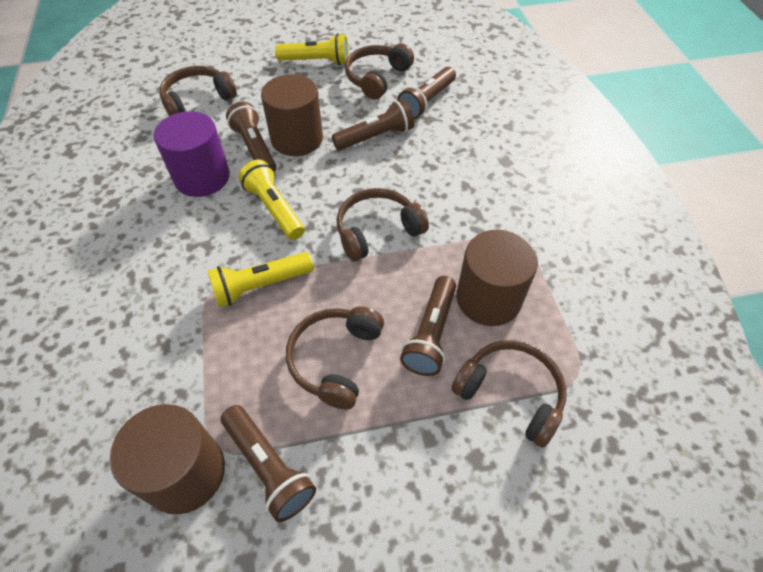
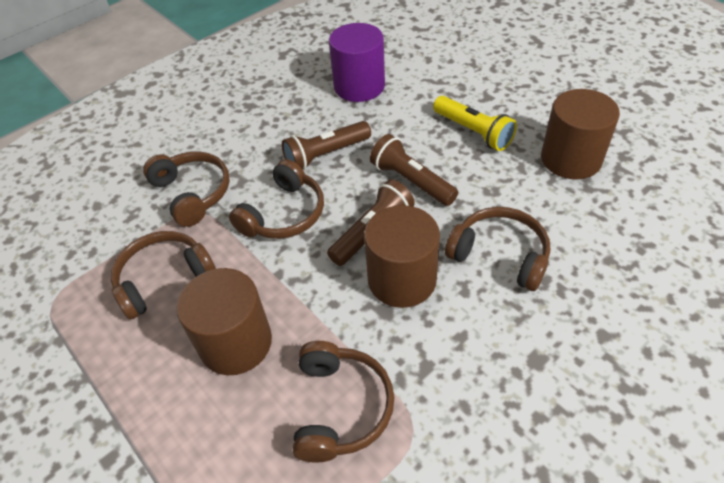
brown flashlight: 5 -> 3
yellow flashlight: 3 -> 1

